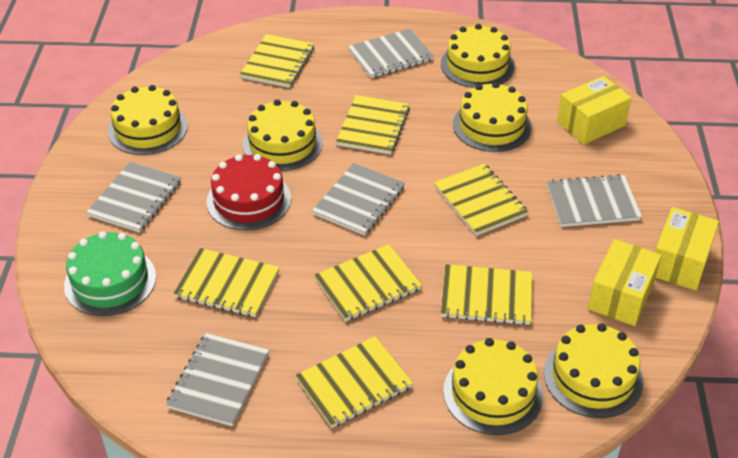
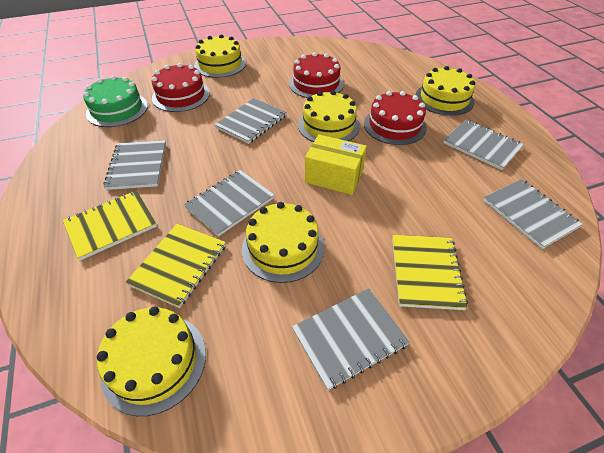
grey notebook: 5 -> 6
red cake: 1 -> 3
yellow box: 3 -> 1
yellow cake: 6 -> 5
yellow notebook: 7 -> 3

